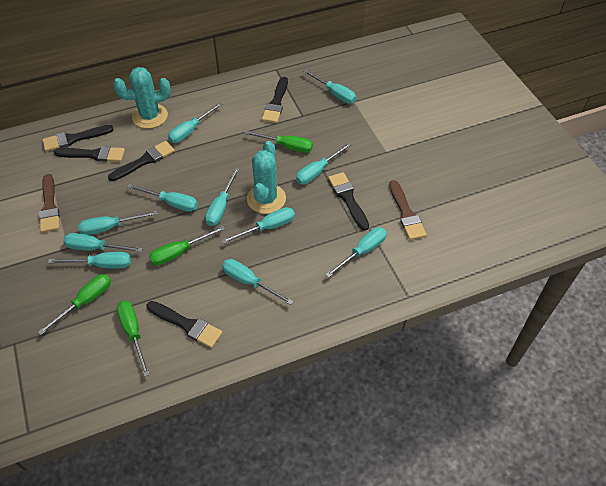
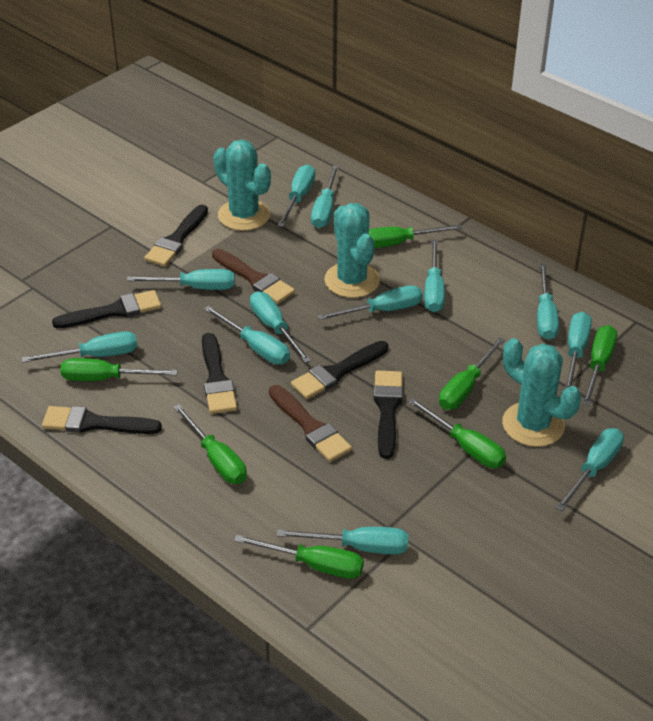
green screwdriver: 4 -> 7
turquoise cactus: 2 -> 3
turquoise screwdriver: 11 -> 12

